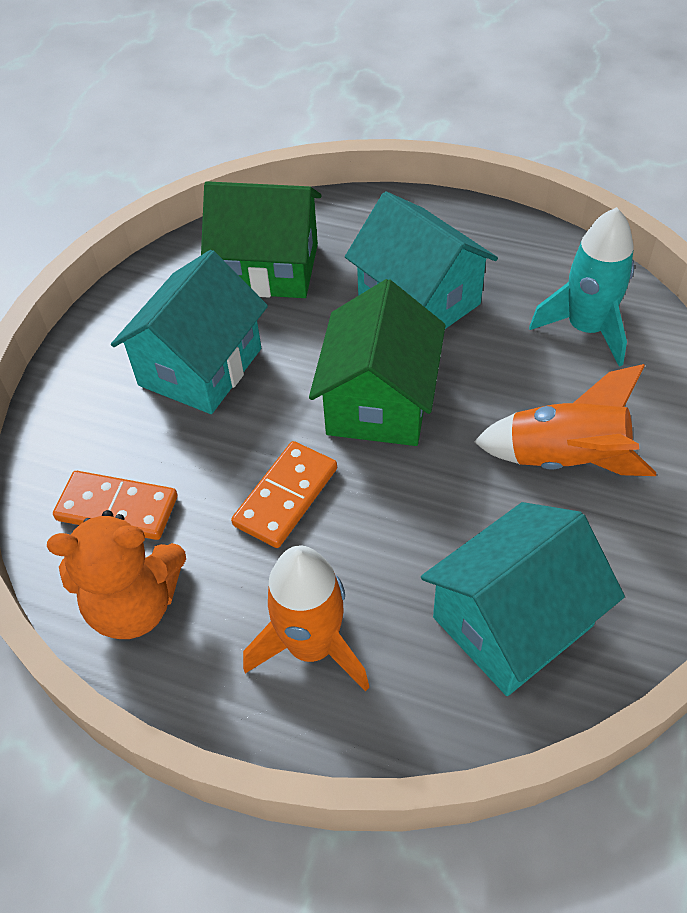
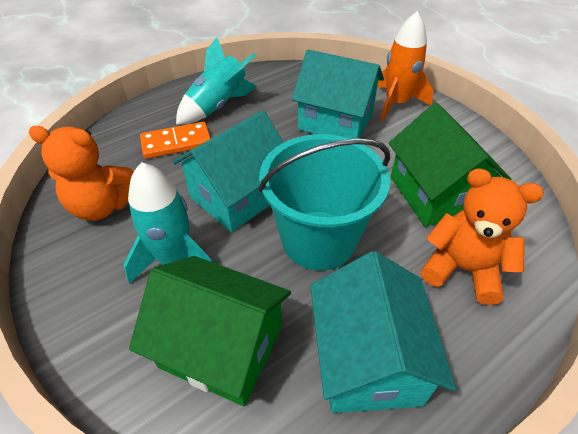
orange domino: 2 -> 1
orange rocket: 2 -> 1
orange teddy bear: 1 -> 2
turquoise bucket: 0 -> 1
turquoise rocket: 1 -> 2

